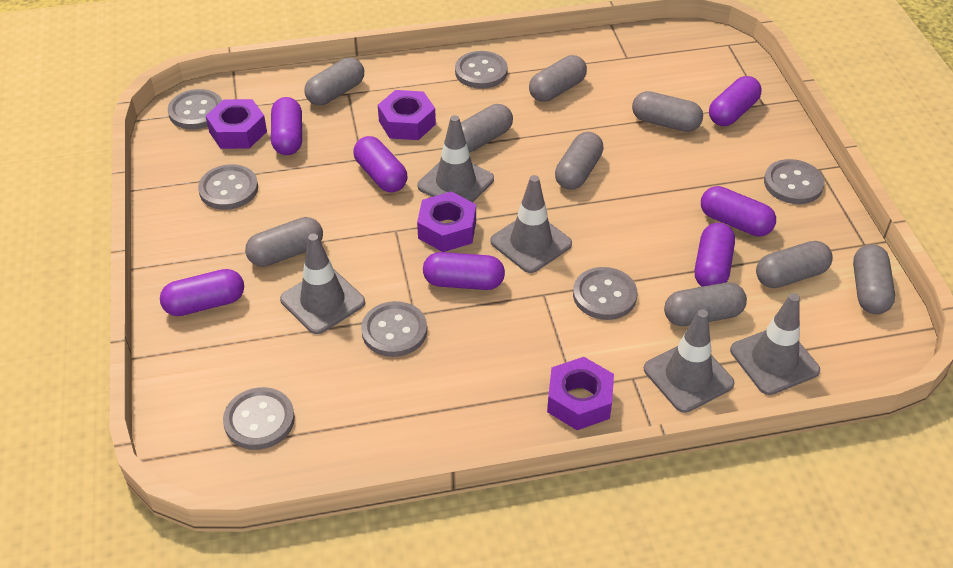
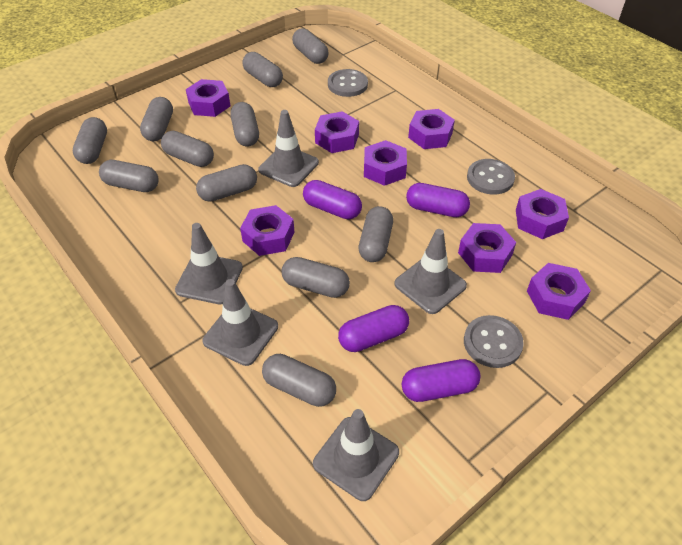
grey button: 7 -> 3
grey capsule: 9 -> 11
purple capsule: 7 -> 4
purple nut: 4 -> 8

